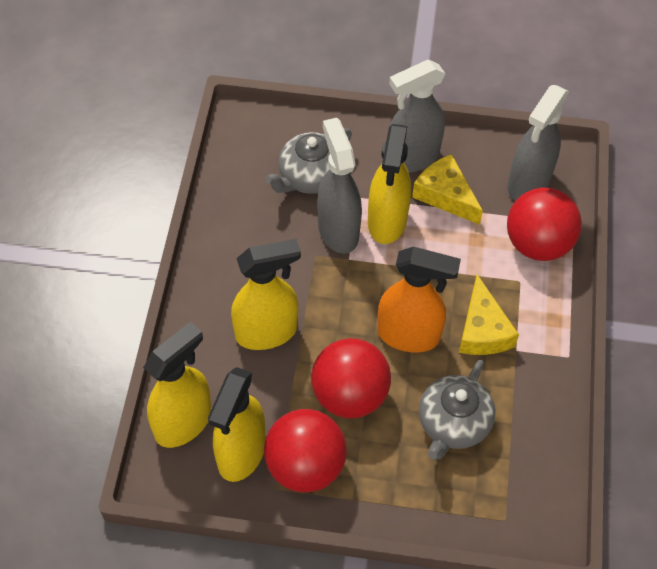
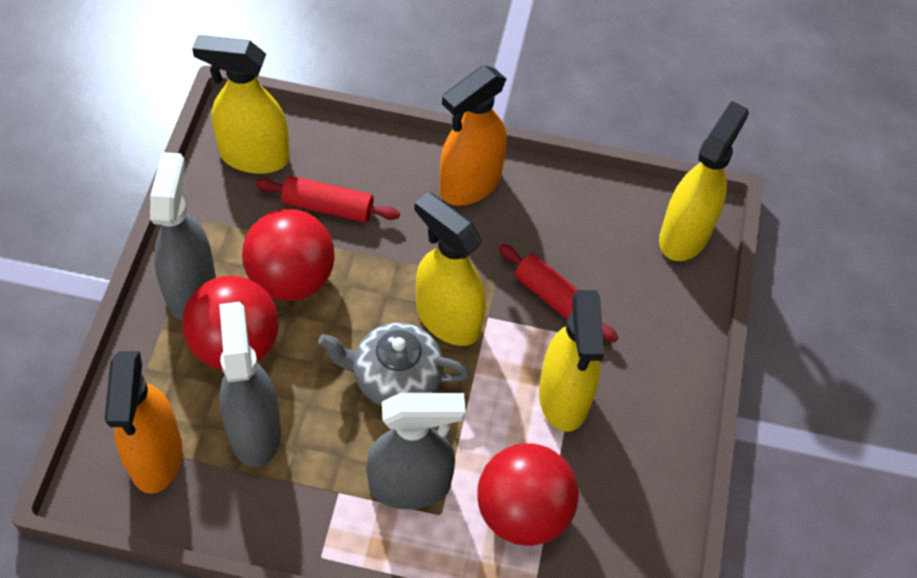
grey teapot: 2 -> 1
orange spray bottle: 1 -> 2
red rolling pin: 0 -> 2
yellow cheese: 2 -> 0

